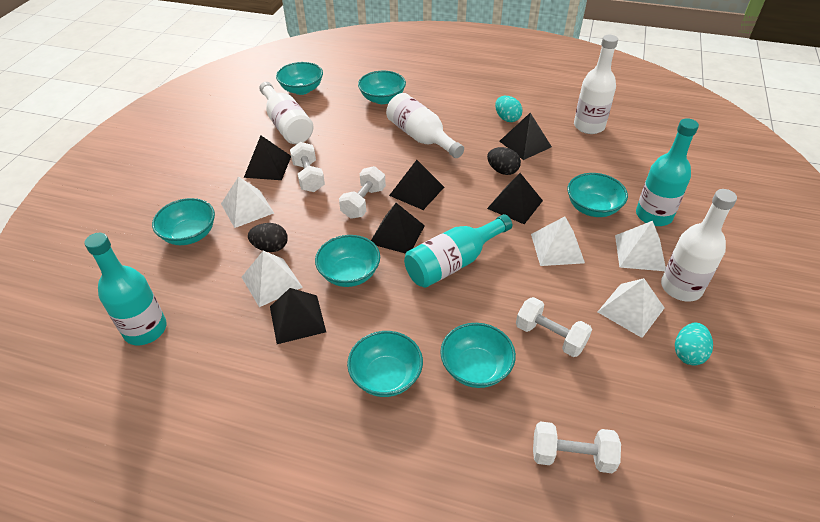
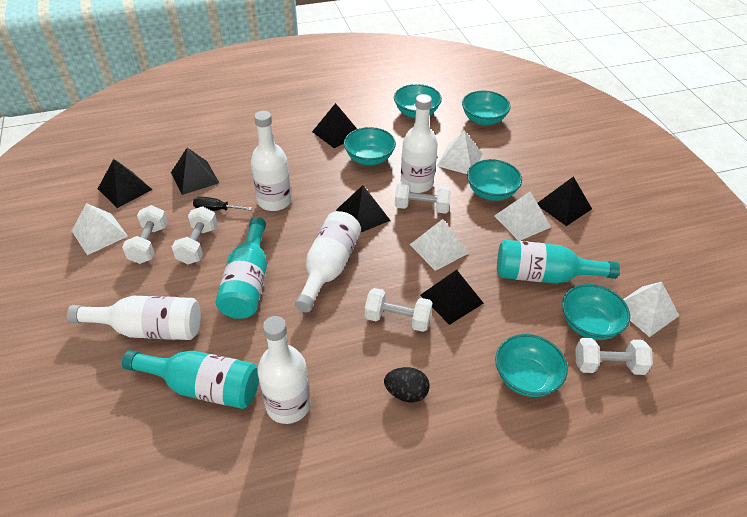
black egg: 2 -> 1
black screwdriver: 0 -> 1
turquoise bowl: 7 -> 6
turquoise egg: 2 -> 0
white bottle: 4 -> 5
white dumbbell: 4 -> 5

